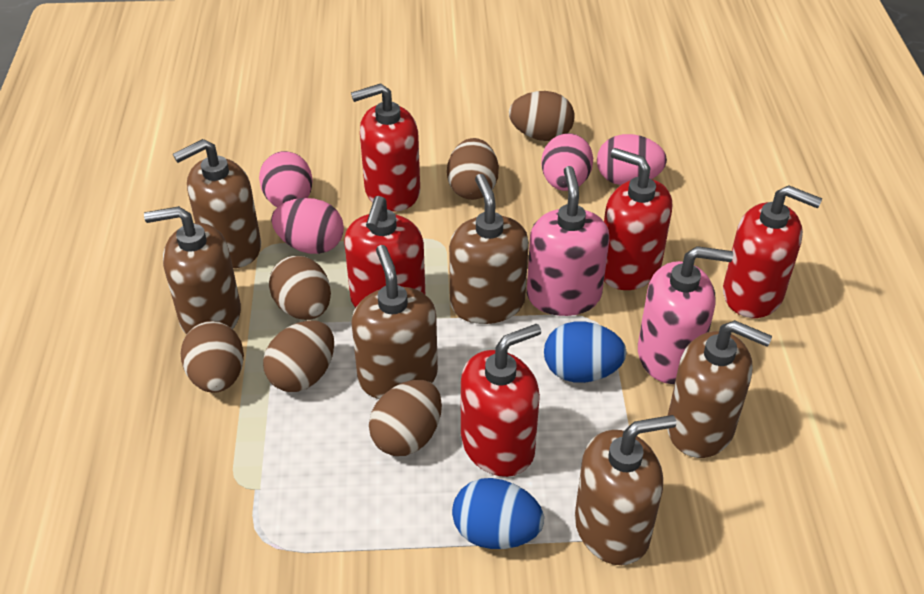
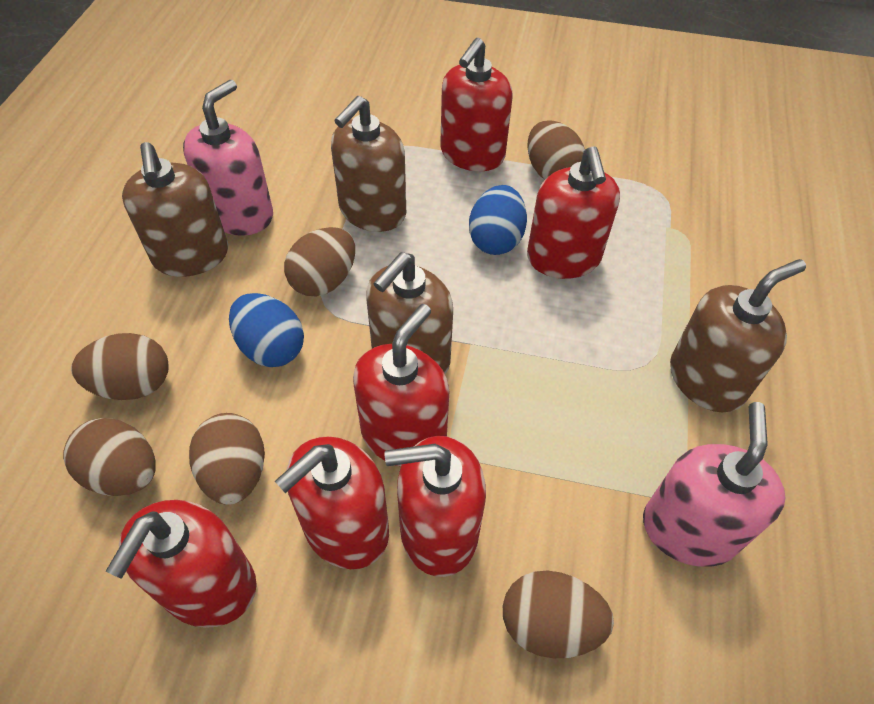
brown soap dispenser: 6 -> 4
pink egg: 4 -> 0
red soap dispenser: 5 -> 6

